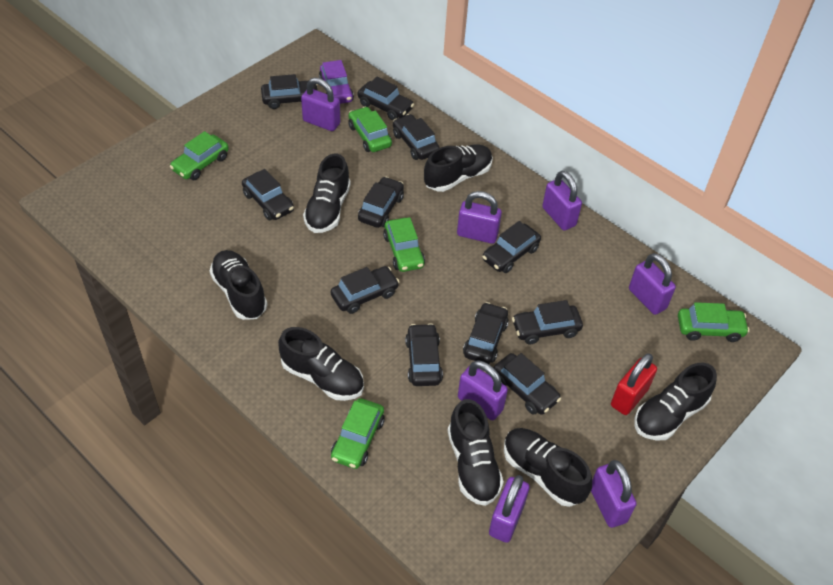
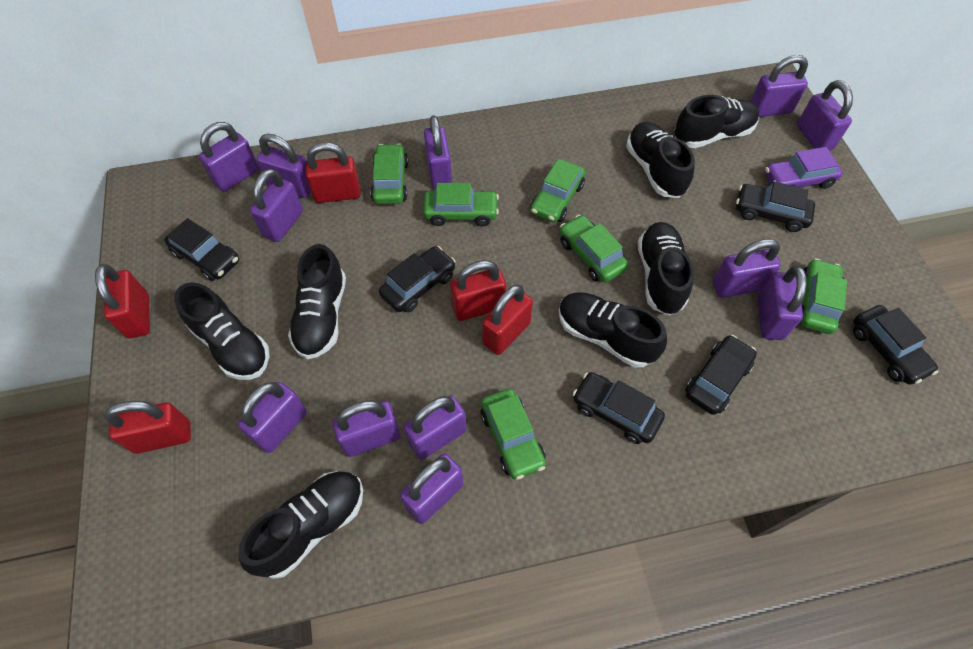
black car: 11 -> 6
green car: 5 -> 6
purple padlock: 7 -> 12
red padlock: 1 -> 5

